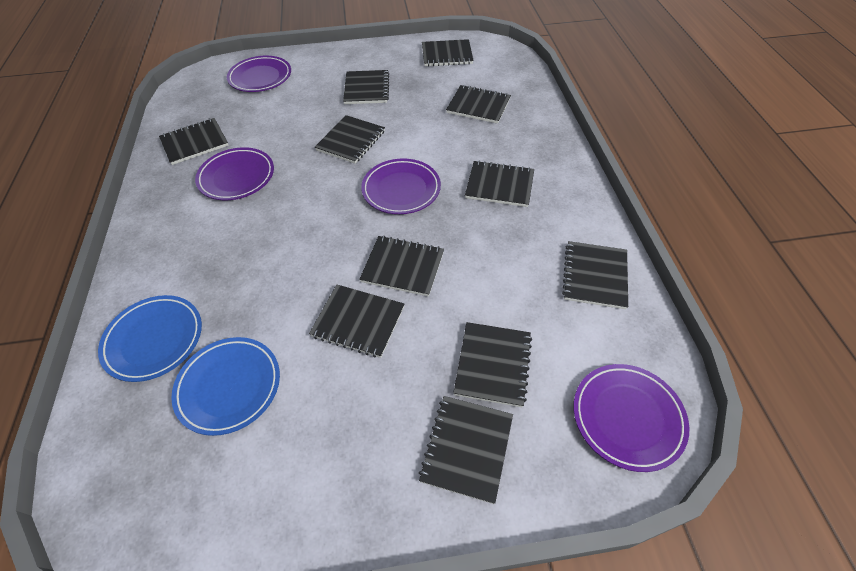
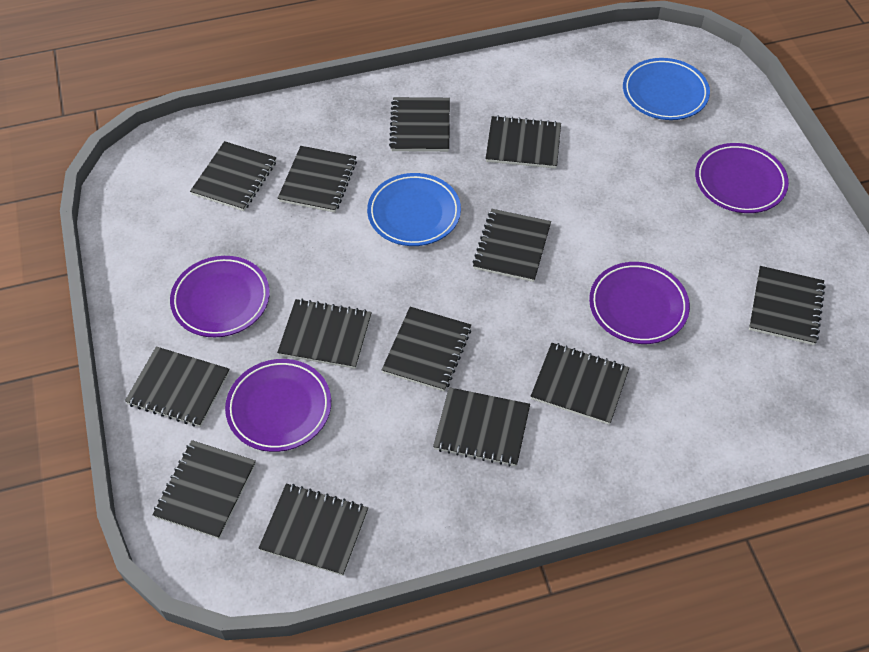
black notebook: 11 -> 13

